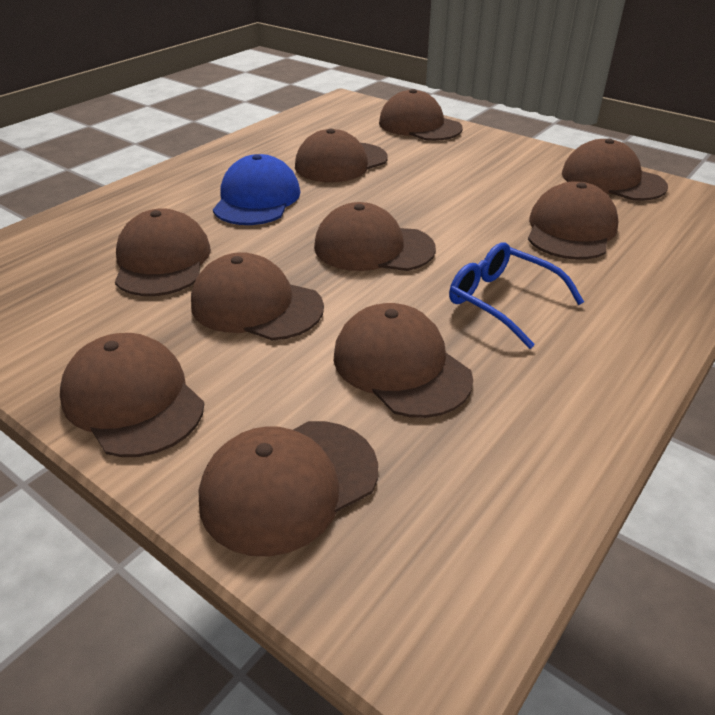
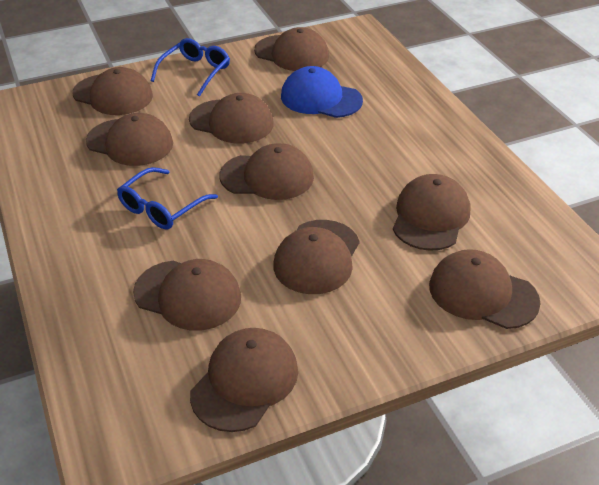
blue glasses: 1 -> 2

